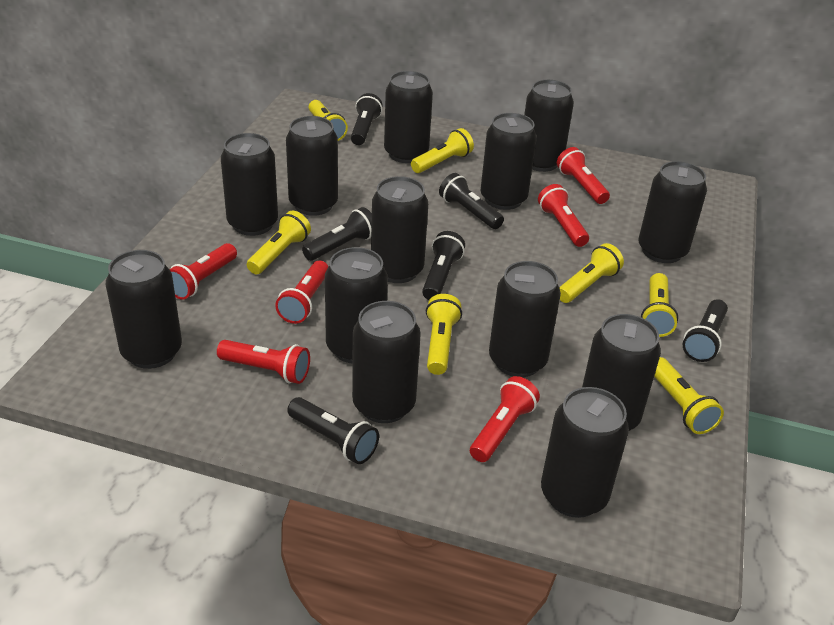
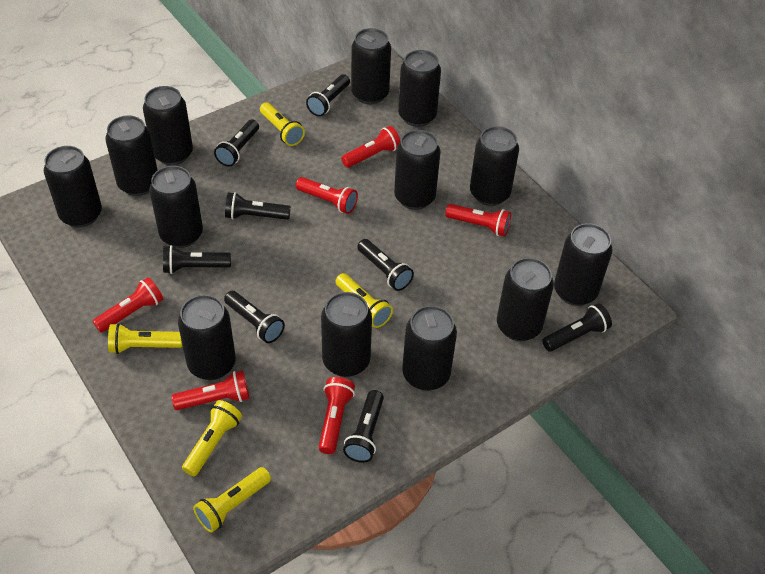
black flashlight: 6 -> 8
yellow flashlight: 7 -> 5

